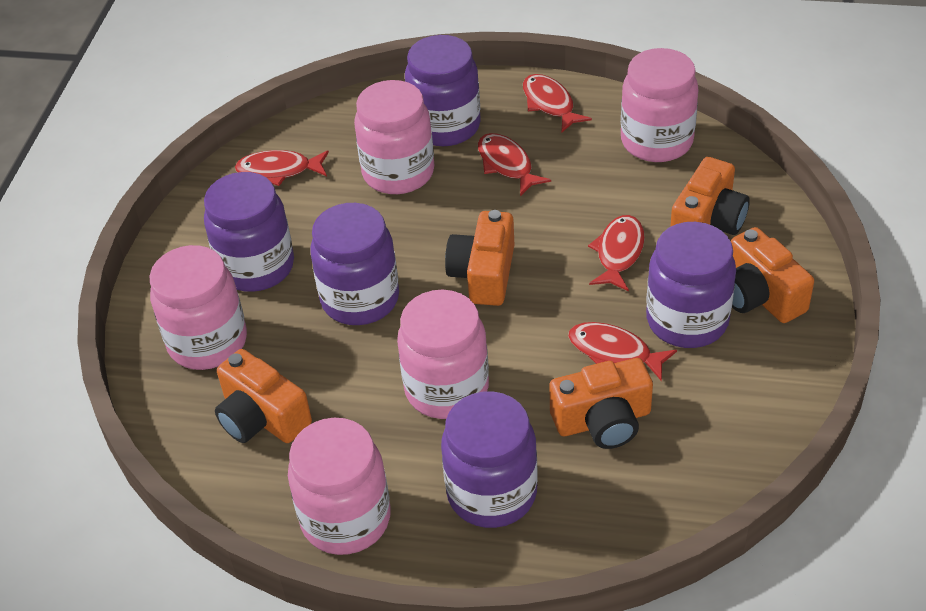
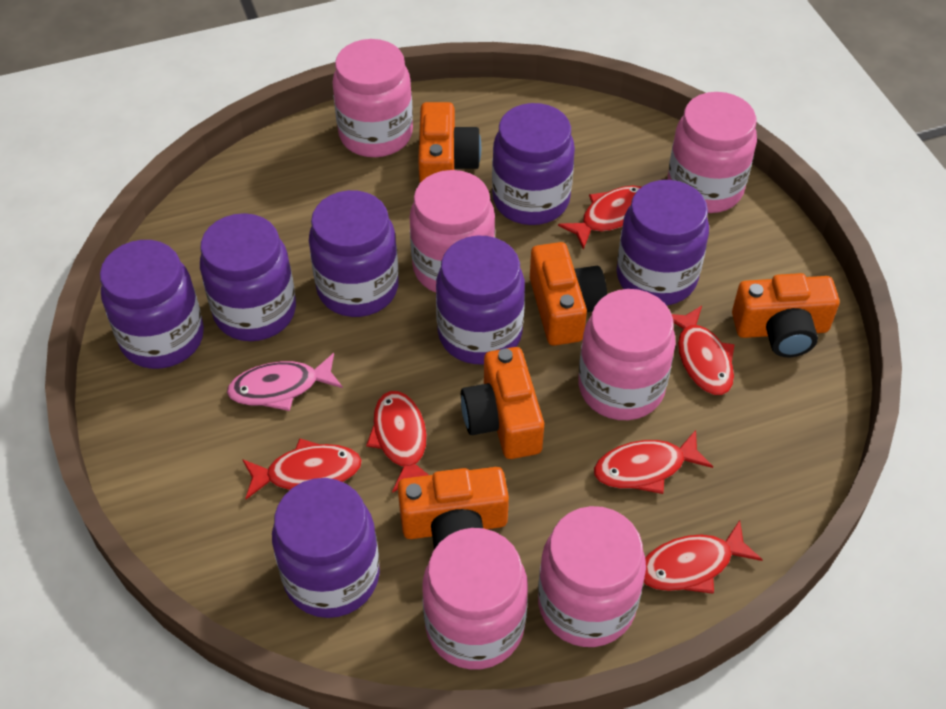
pink fish: 0 -> 1
pink jar: 5 -> 6
purple jar: 5 -> 7
red fish: 5 -> 6

